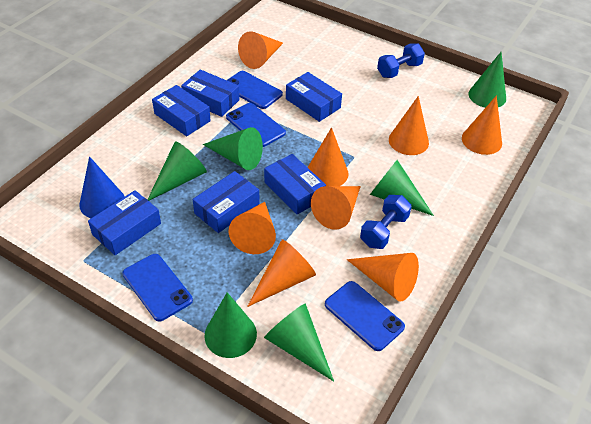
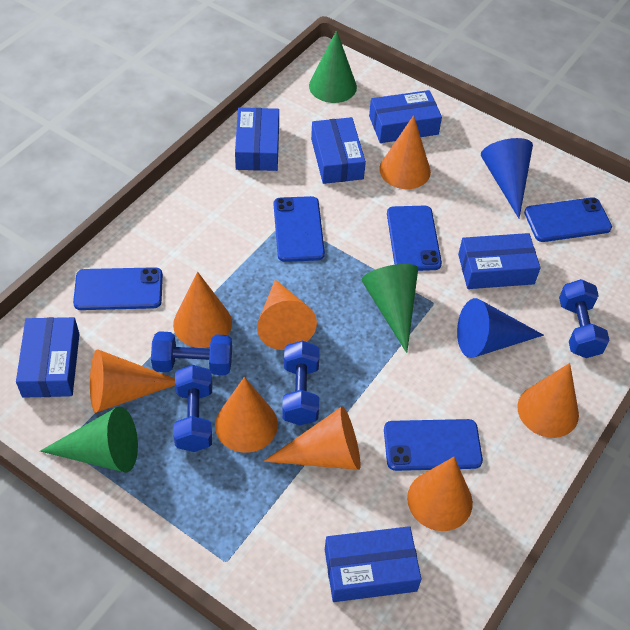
blue cone: 1 -> 2
blue dumbbell: 2 -> 4
blue phone: 4 -> 5
green cone: 6 -> 3

